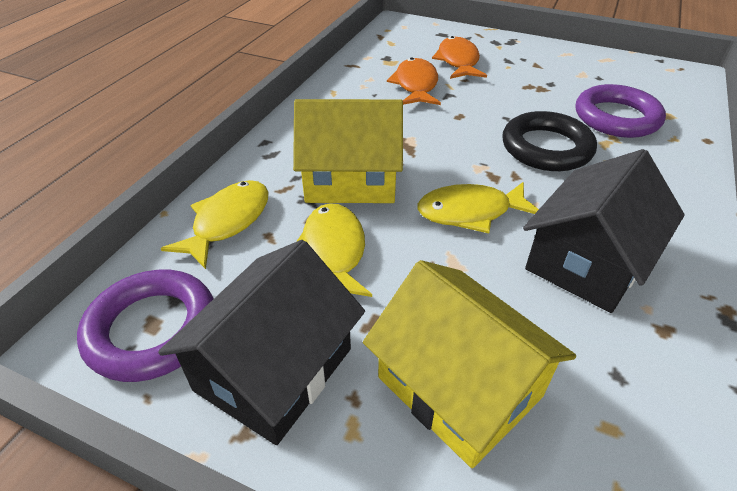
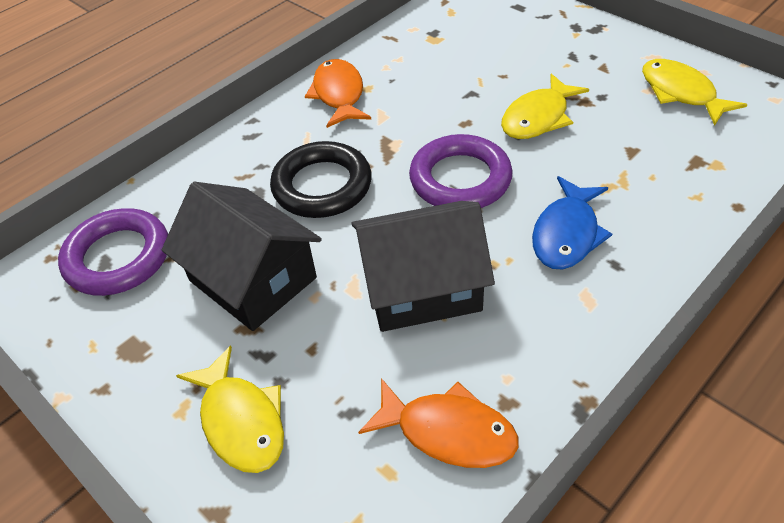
blue fish: 0 -> 1
yellow house: 2 -> 0

